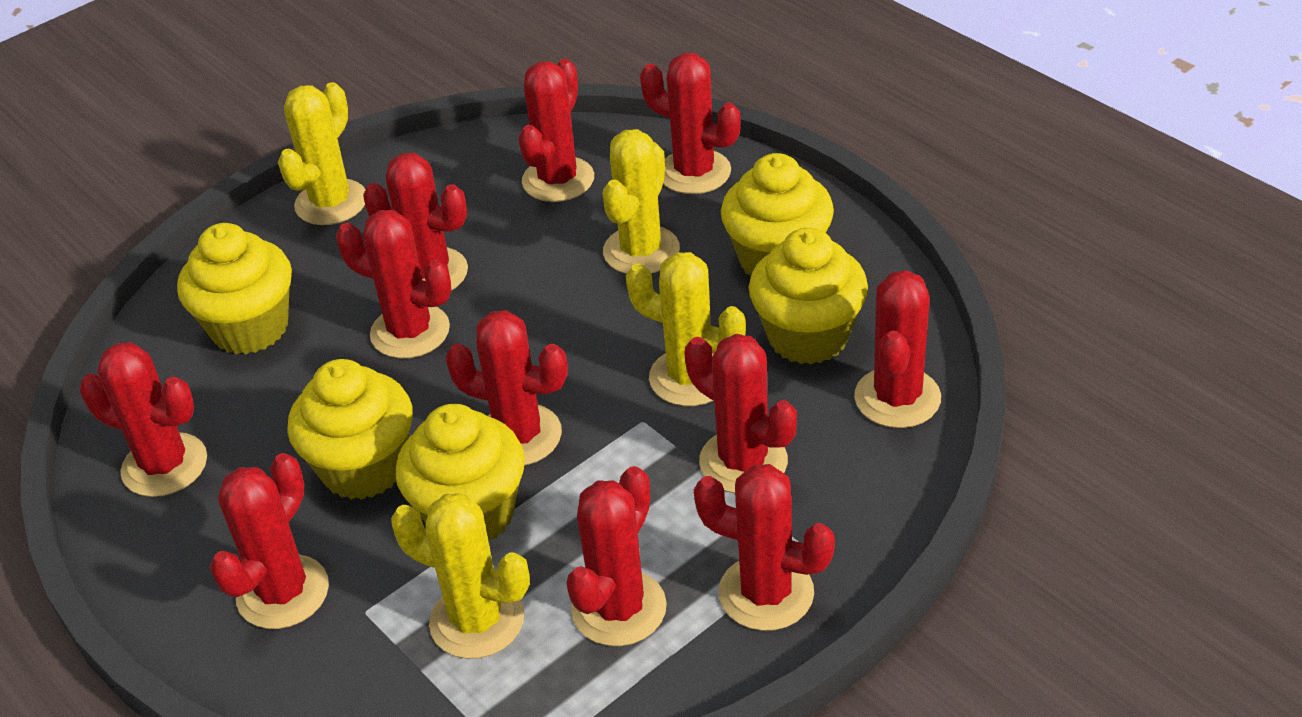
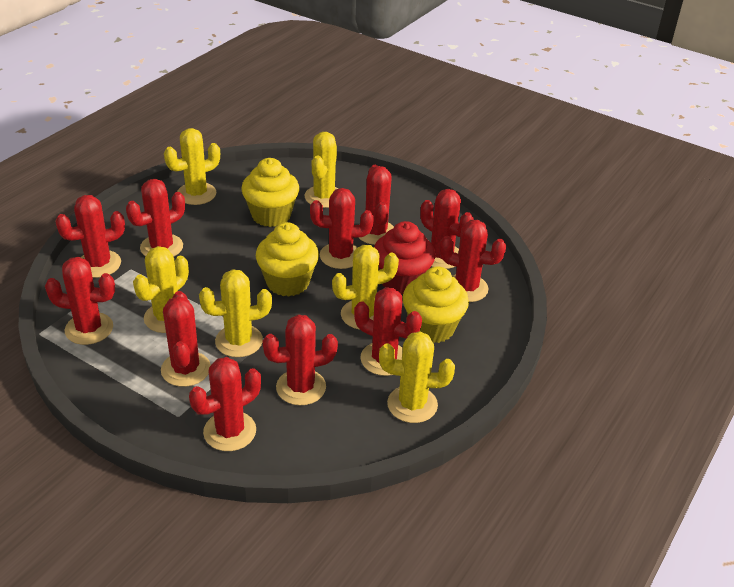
red cupcake: 0 -> 1
yellow cactus: 4 -> 6
yellow cupcake: 5 -> 3

